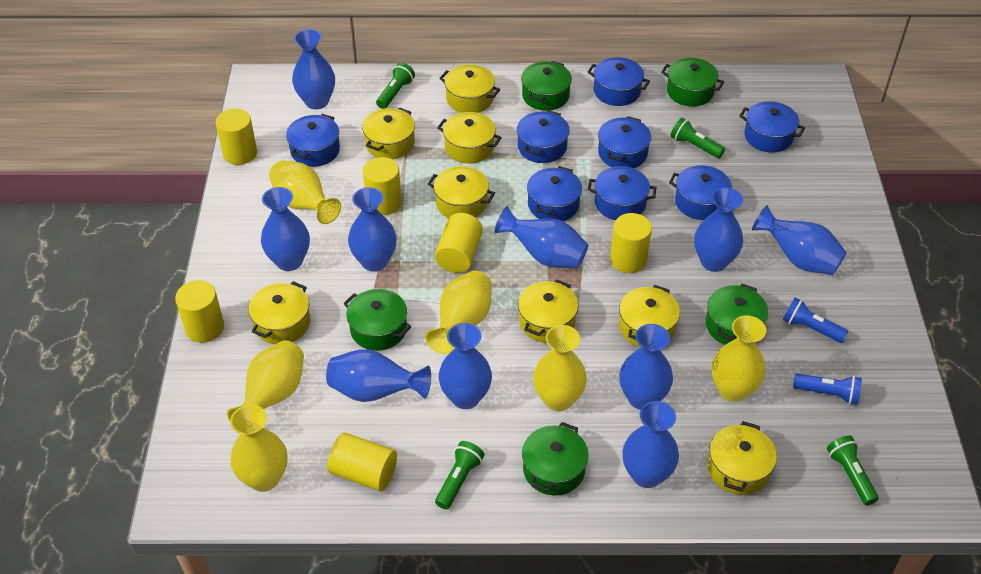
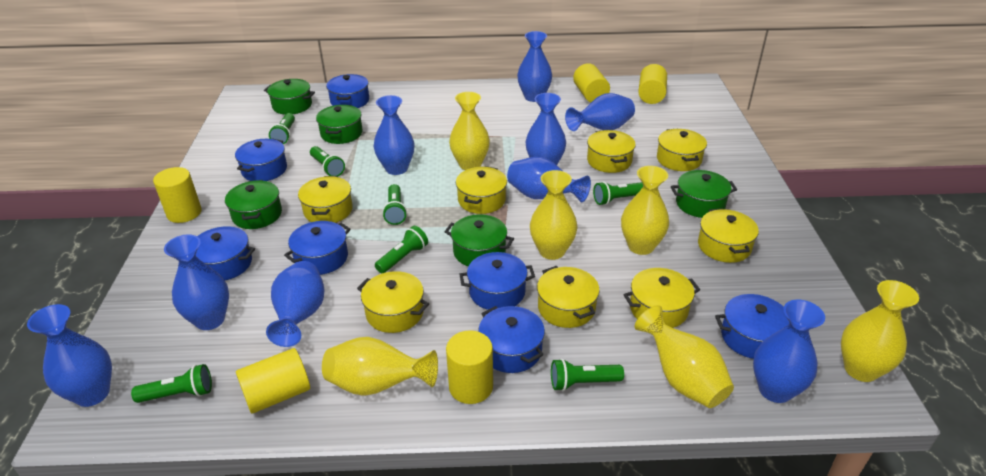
blue flashlight: 2 -> 0
blue pot: 8 -> 7
blue vase: 10 -> 9
green flashlight: 4 -> 7
yellow cylinder: 6 -> 5

